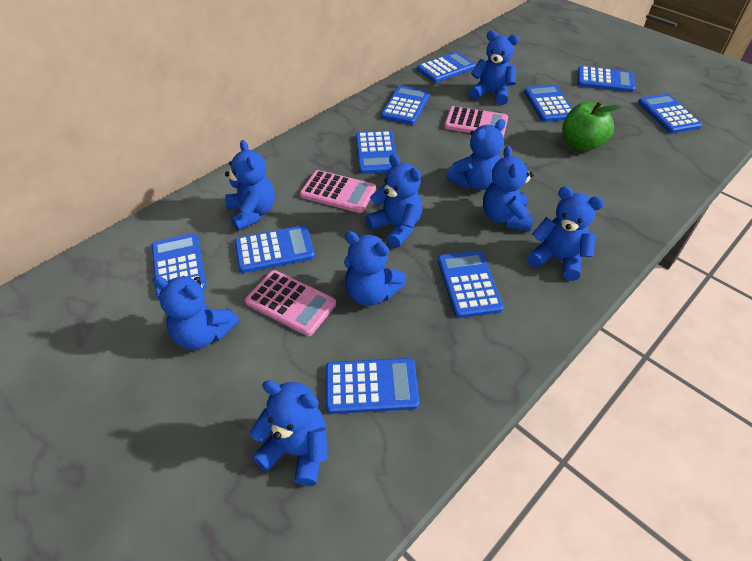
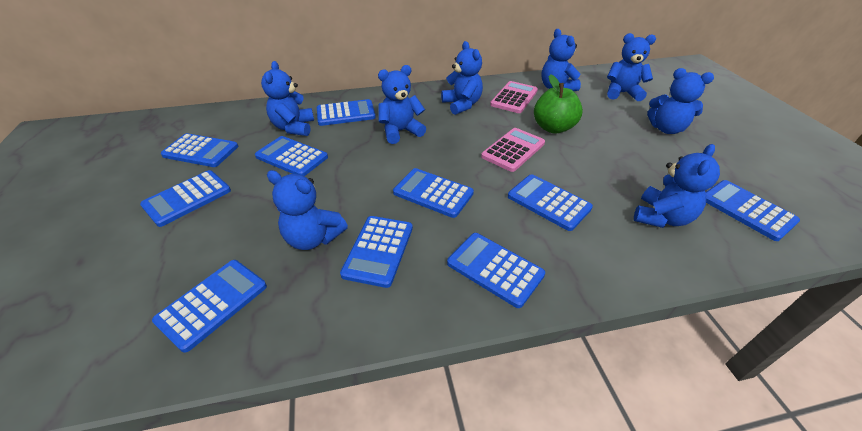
blue teddy bear: 9 -> 8
pink calculator: 3 -> 2

